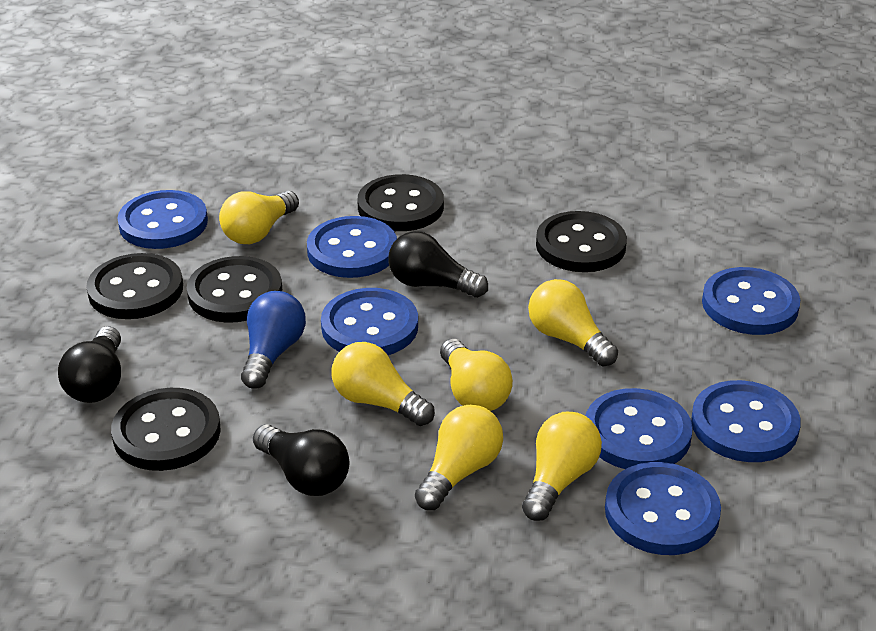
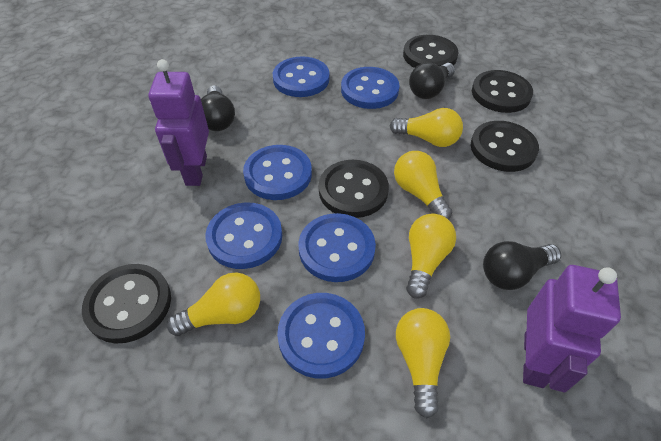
blue button: 7 -> 6
blue light bulb: 1 -> 0
purple robot: 0 -> 2
yellow light bulb: 6 -> 5

